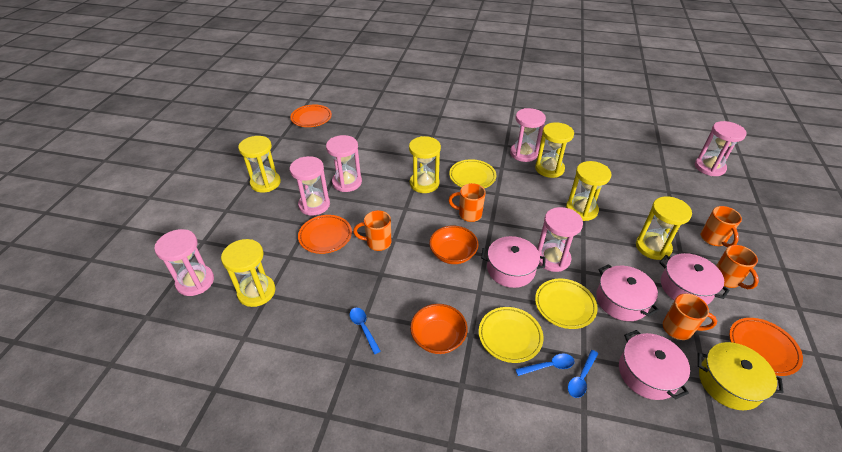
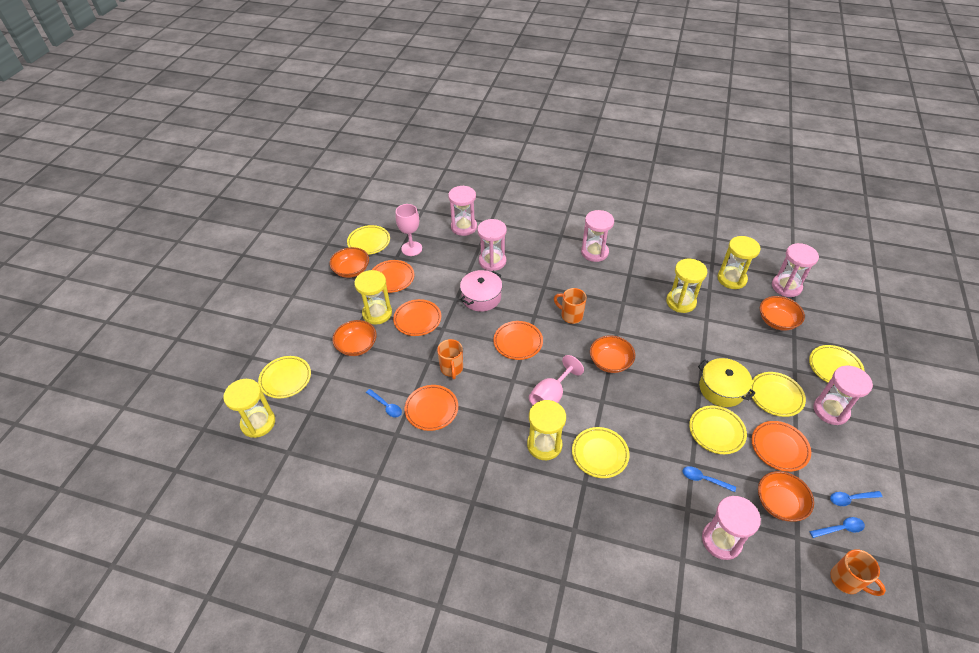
blue spoon: 3 -> 4
orange bowl: 2 -> 5
orange mug: 5 -> 3
orange plate: 3 -> 5
pink goblet: 0 -> 2
pink pot: 4 -> 1
yellow hourglass: 6 -> 5
yellow plate: 3 -> 6

